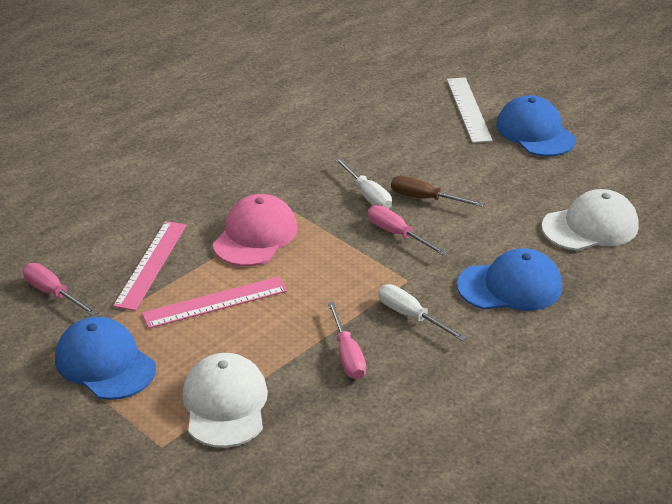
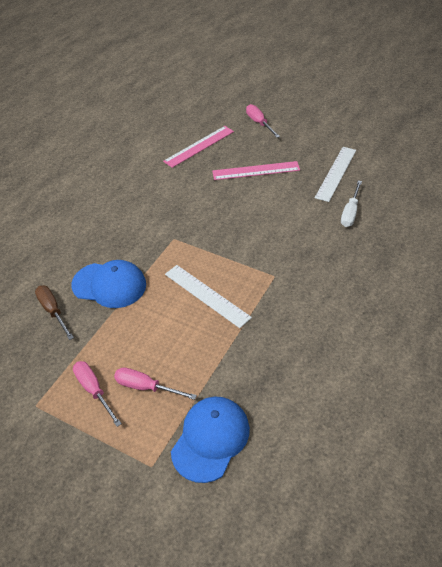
blue cap: 3 -> 2
pink cap: 1 -> 0
white cap: 2 -> 0
white ruler: 1 -> 2
white screwdriver: 2 -> 1

